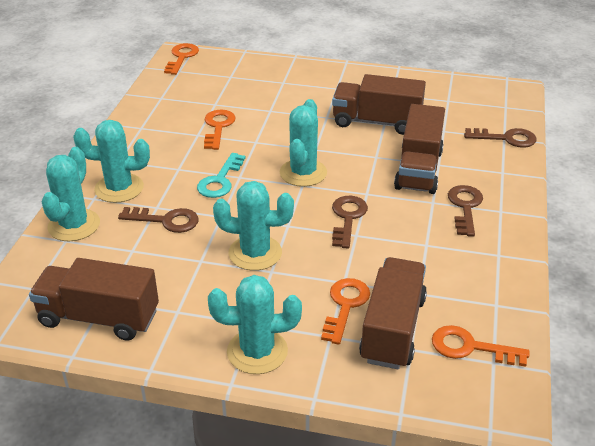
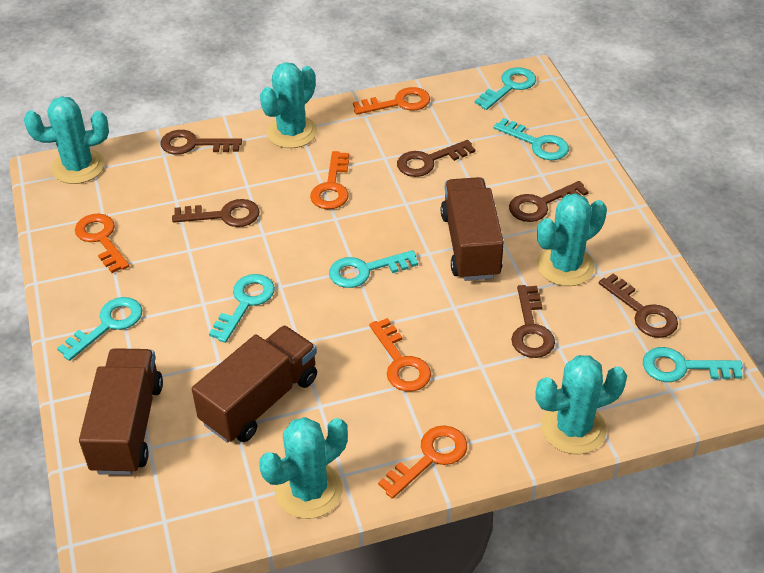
brown key: 4 -> 6
brown truck: 4 -> 3
orange key: 4 -> 5
turquoise key: 1 -> 6

